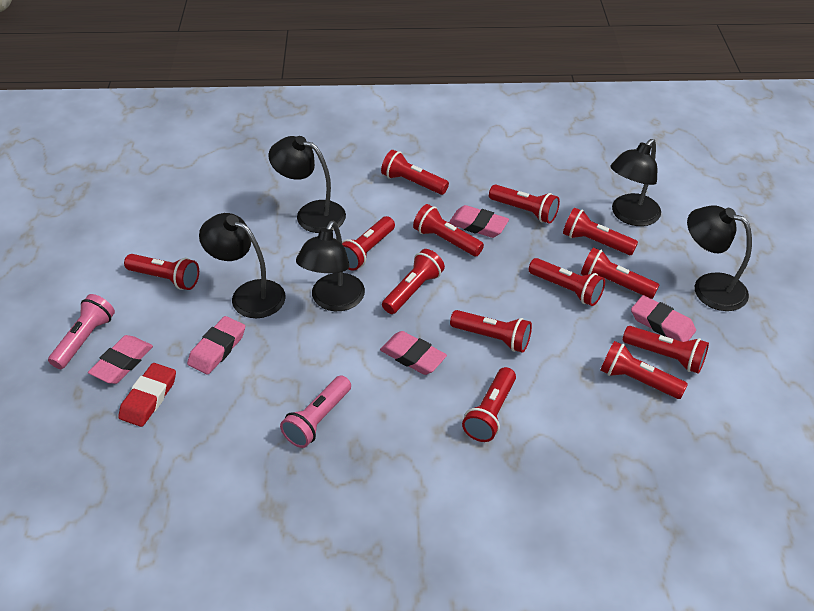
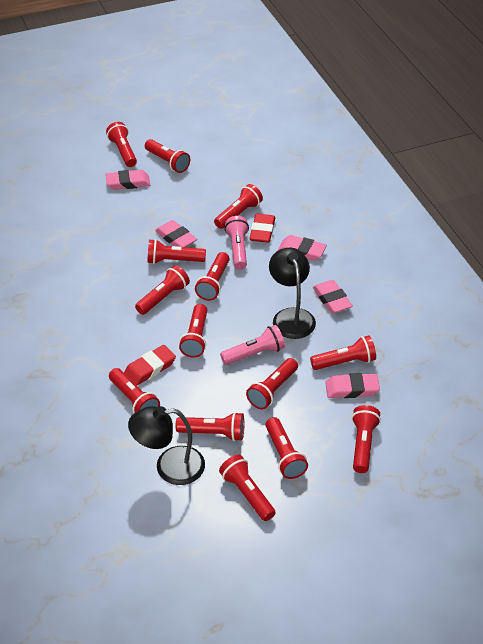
black lamp: 5 -> 2
red eraser: 1 -> 2
red flashlight: 13 -> 14

